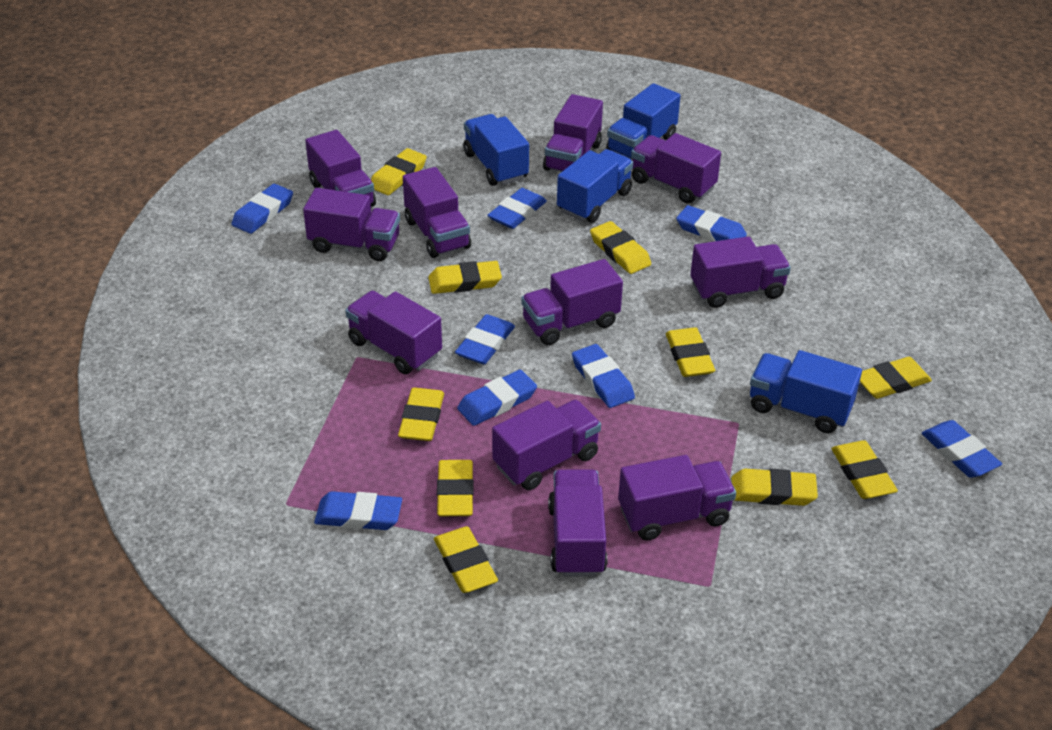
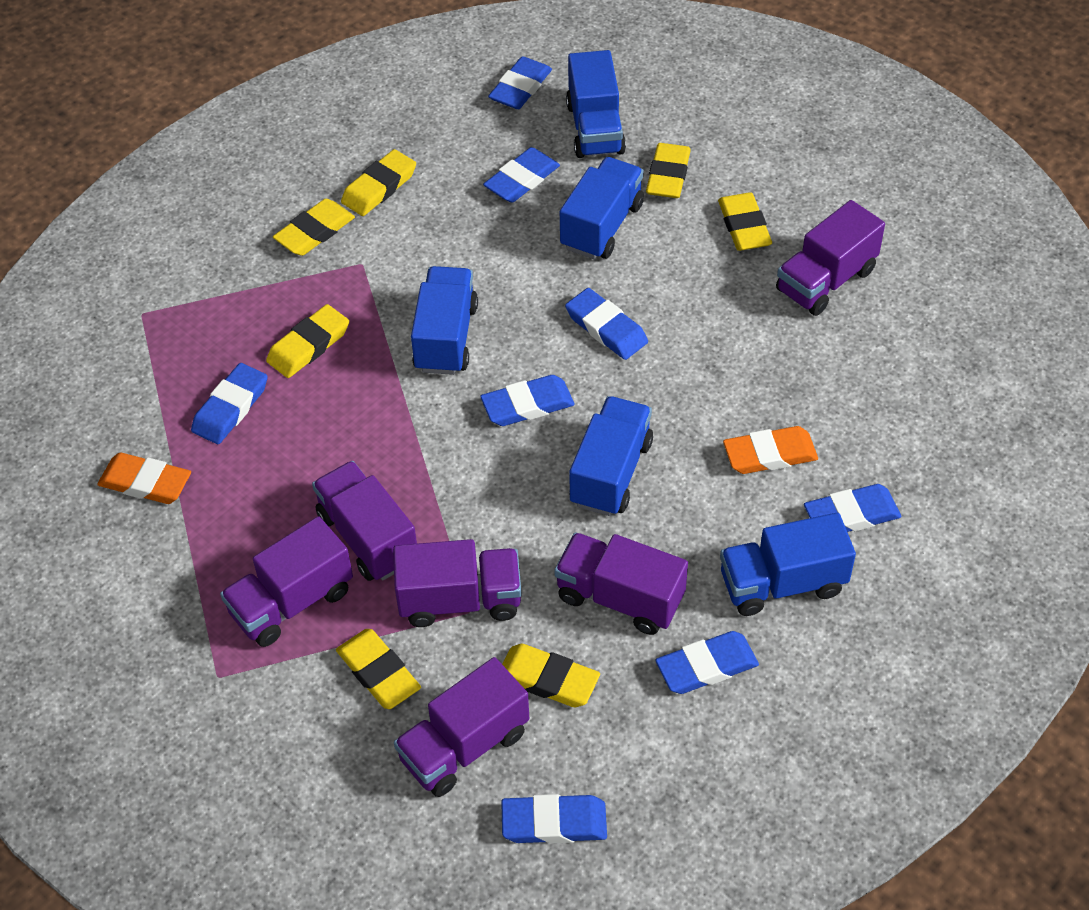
blue truck: 4 -> 5
orange eraser: 0 -> 2
purple truck: 11 -> 6
yellow eraser: 10 -> 7

